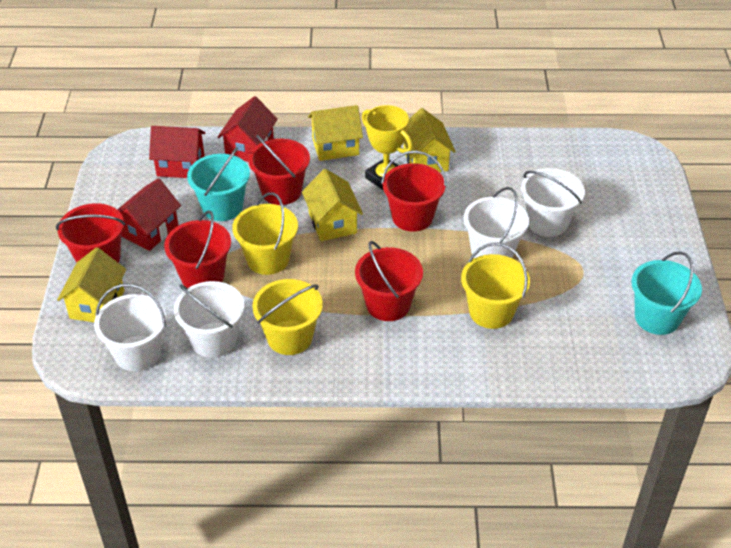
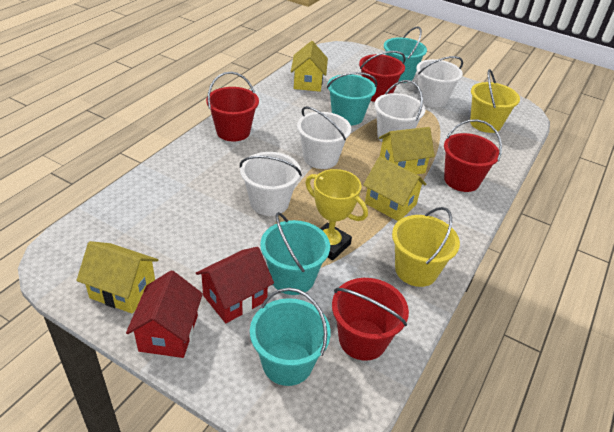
red bucket: 5 -> 4
red house: 3 -> 2
turquoise bucket: 2 -> 4
yellow bucket: 3 -> 2

